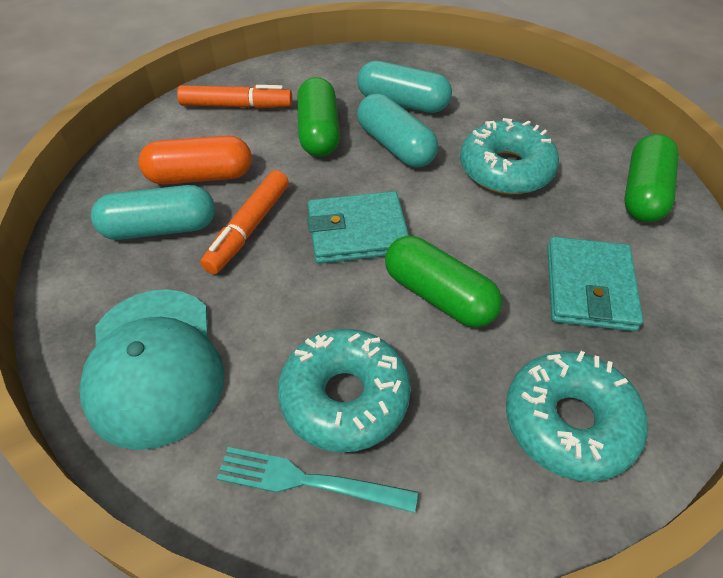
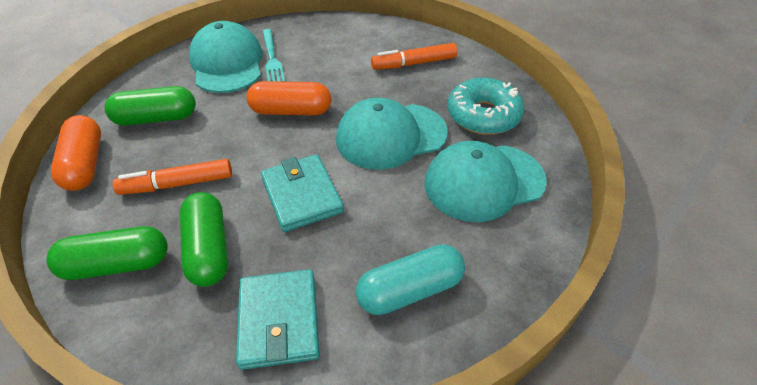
orange capsule: 1 -> 2
turquoise cap: 1 -> 3
turquoise capsule: 3 -> 1
turquoise donut: 3 -> 1

